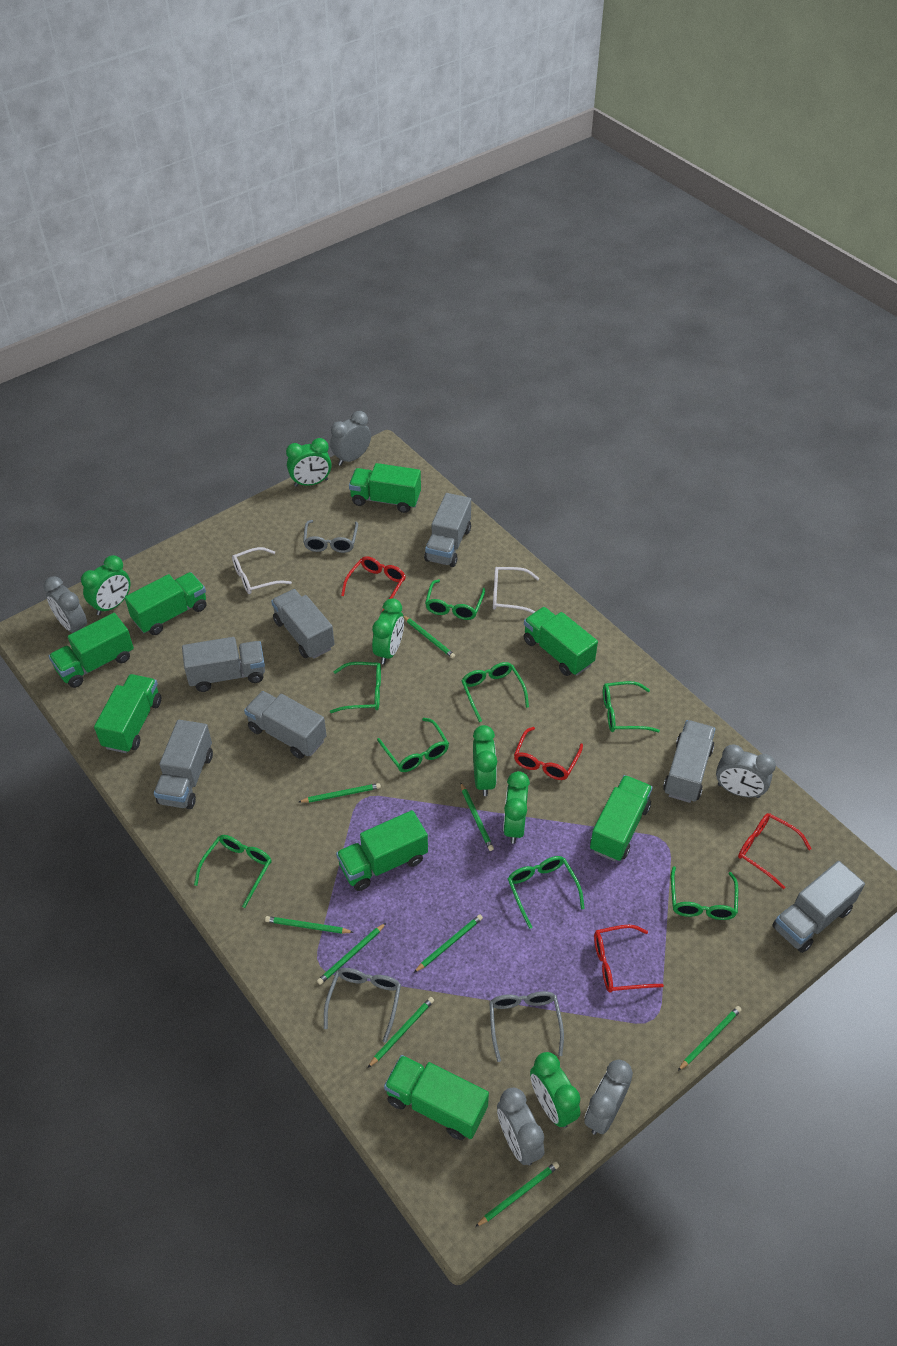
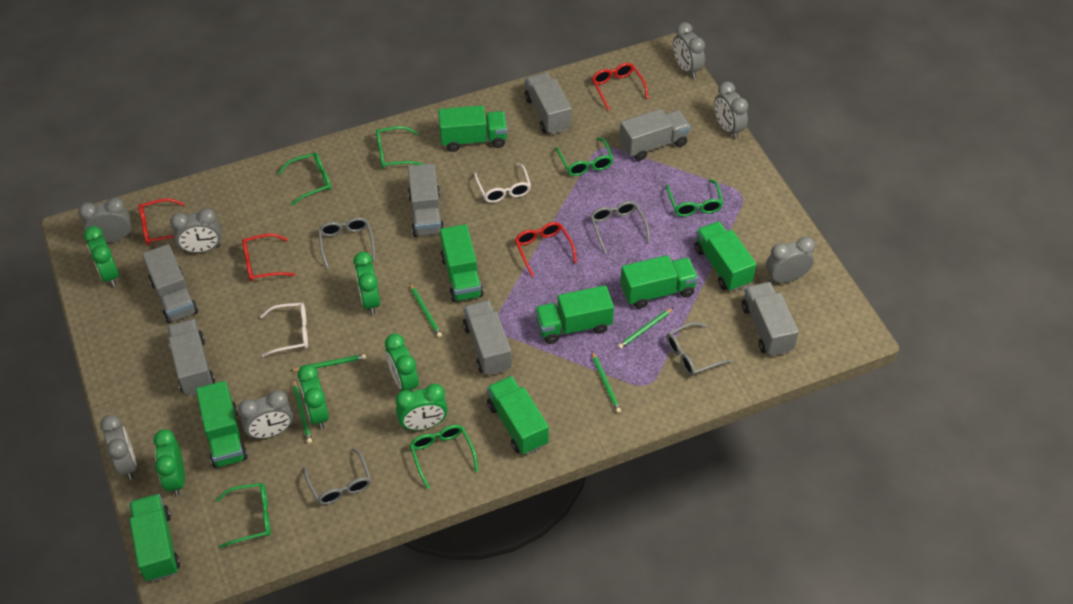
green glasses: 8 -> 6
green pencil: 9 -> 5
grey clock: 5 -> 7
grey glasses: 3 -> 4

